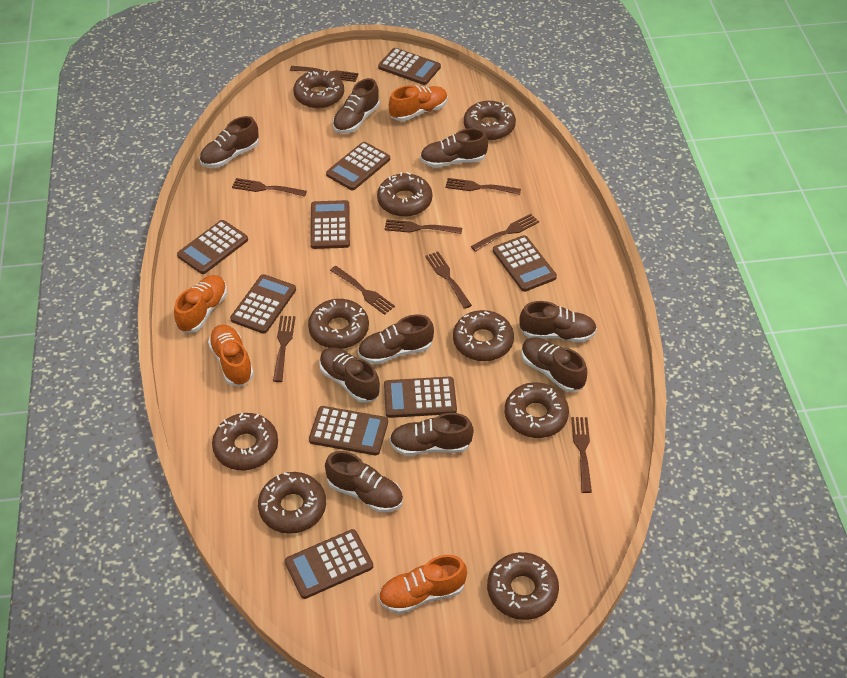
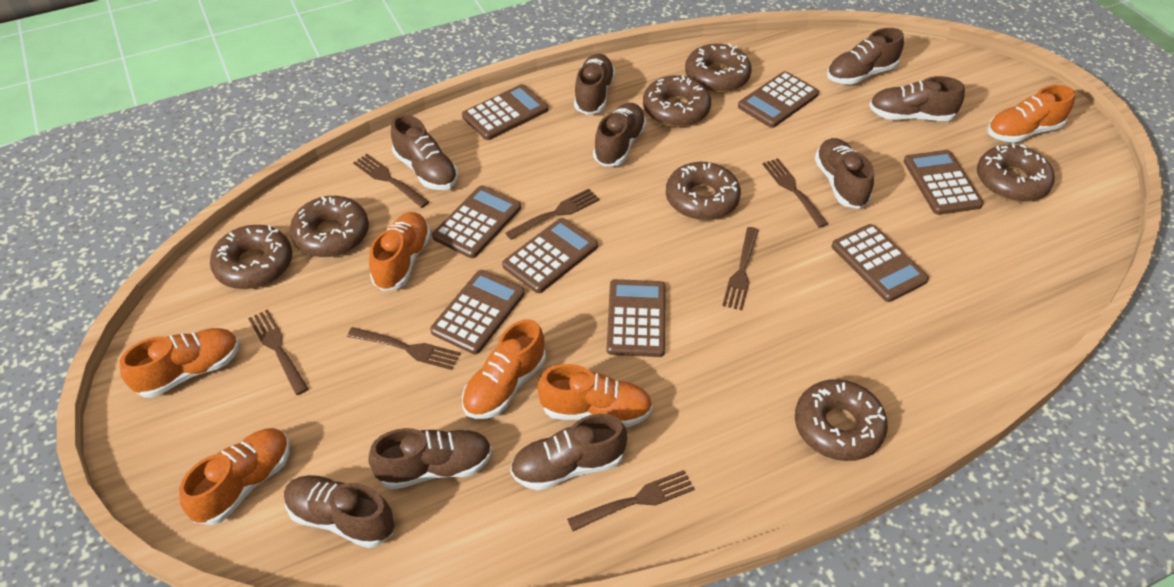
brown calculator: 9 -> 8
brown donut: 9 -> 7
brown fork: 9 -> 7
orange shoe: 4 -> 6

